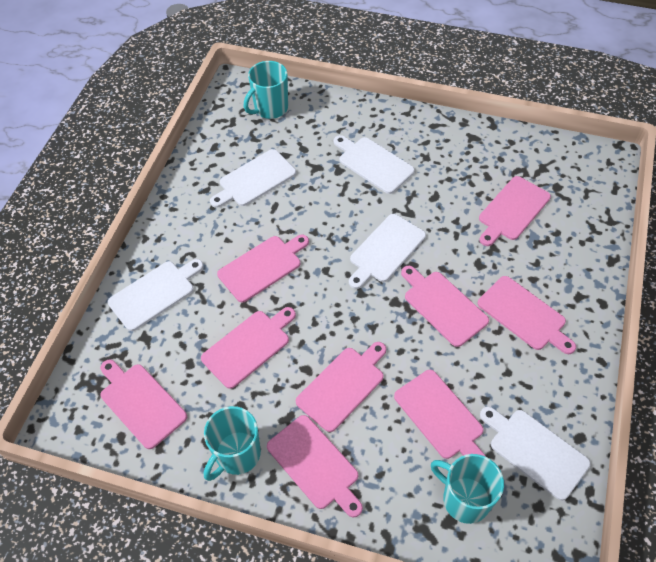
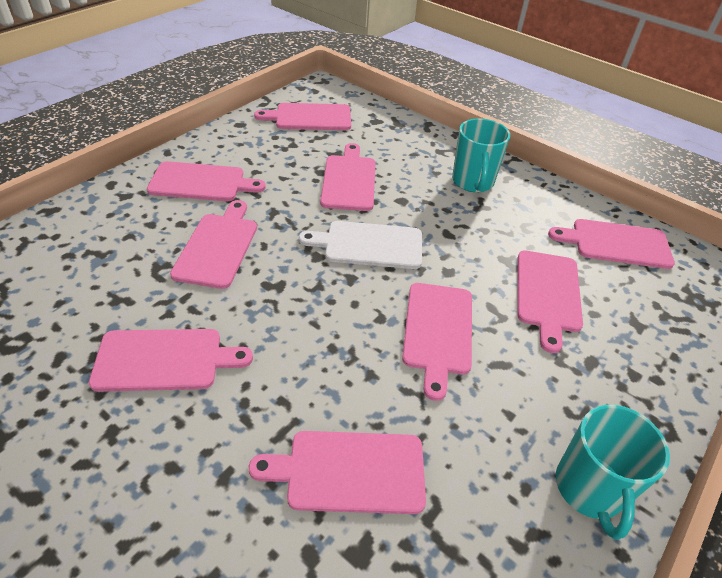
turquoise mug: 3 -> 2
white cutting board: 5 -> 1

